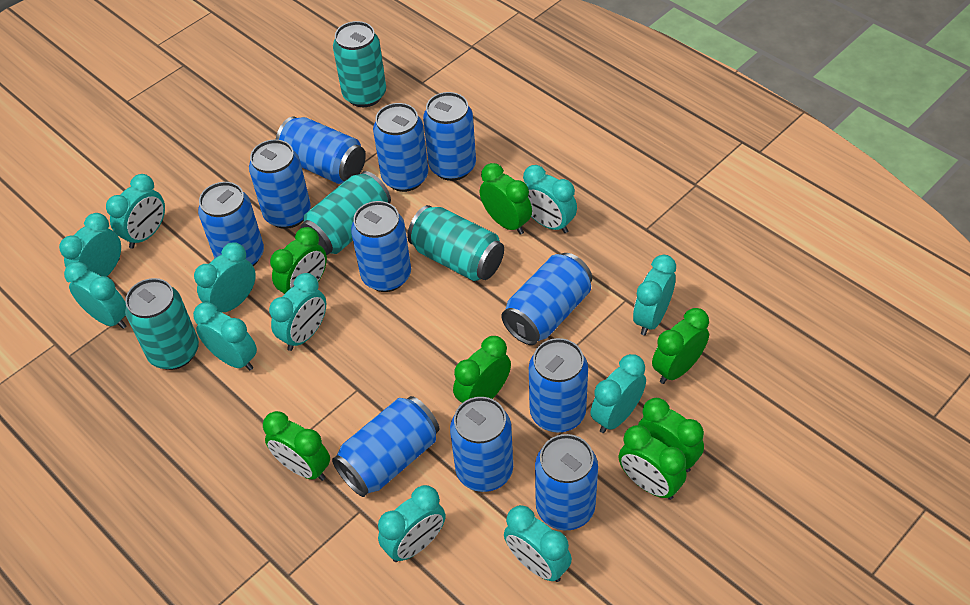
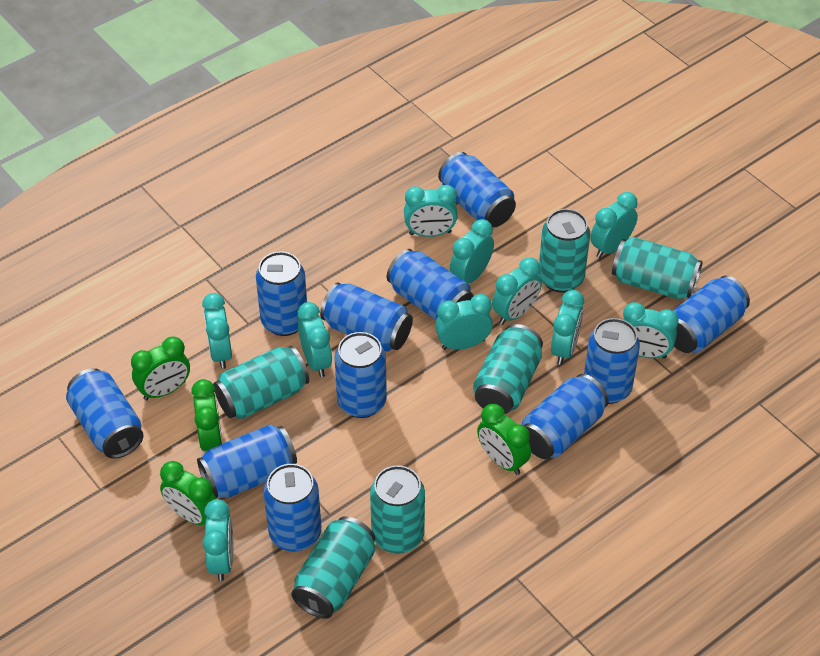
green clock: 7 -> 4
turquoise can: 4 -> 6
turquoise clock: 11 -> 10

